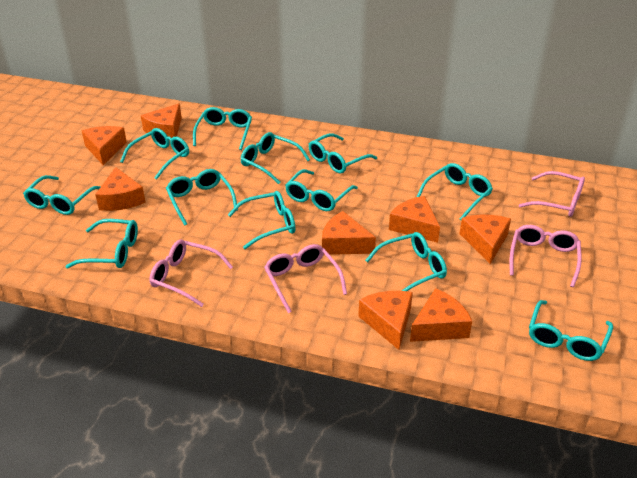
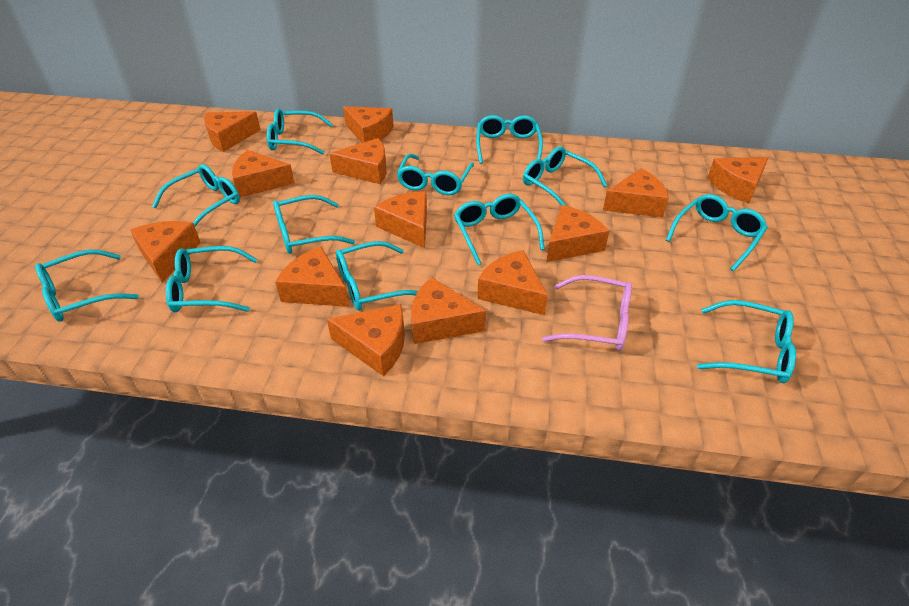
orange cheese: 8 -> 13
pink glasses: 4 -> 1

